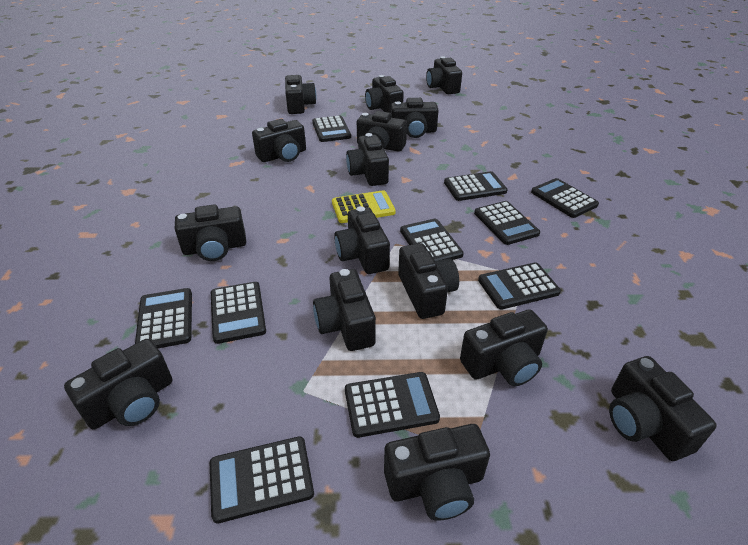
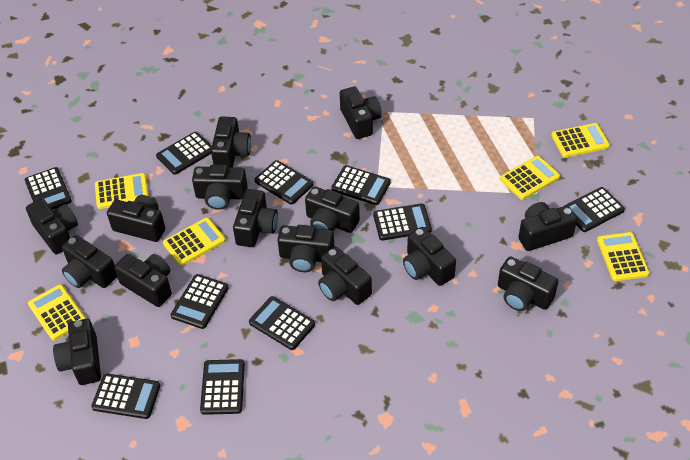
yellow calculator: 1 -> 6

